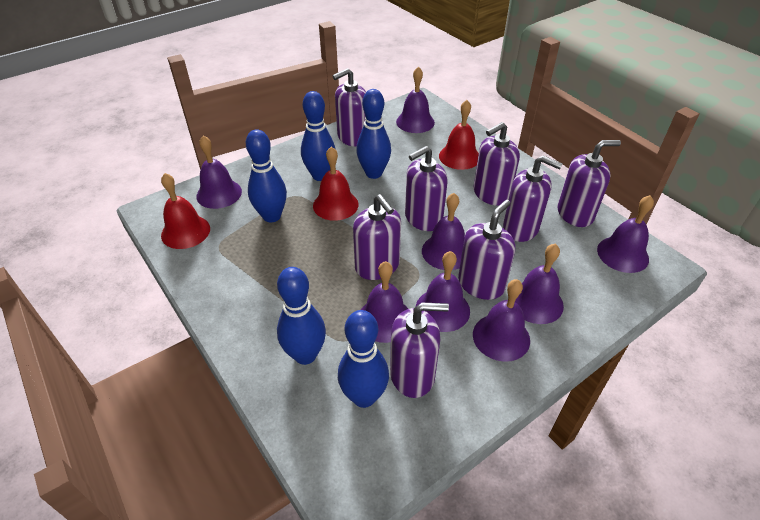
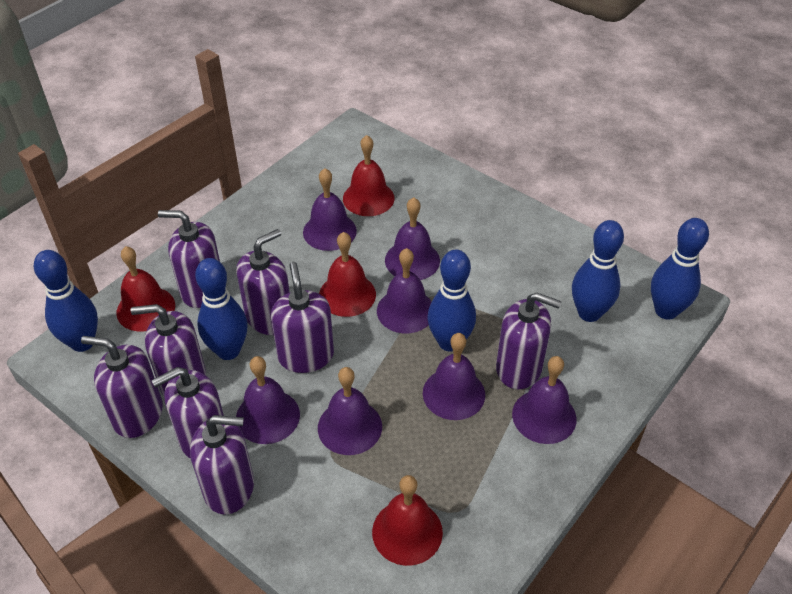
purple bell: 8 -> 7
red bell: 3 -> 4

